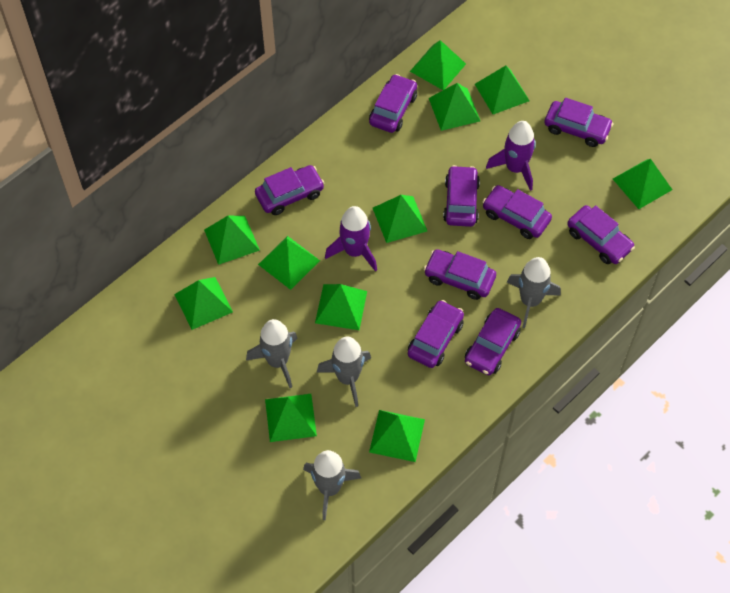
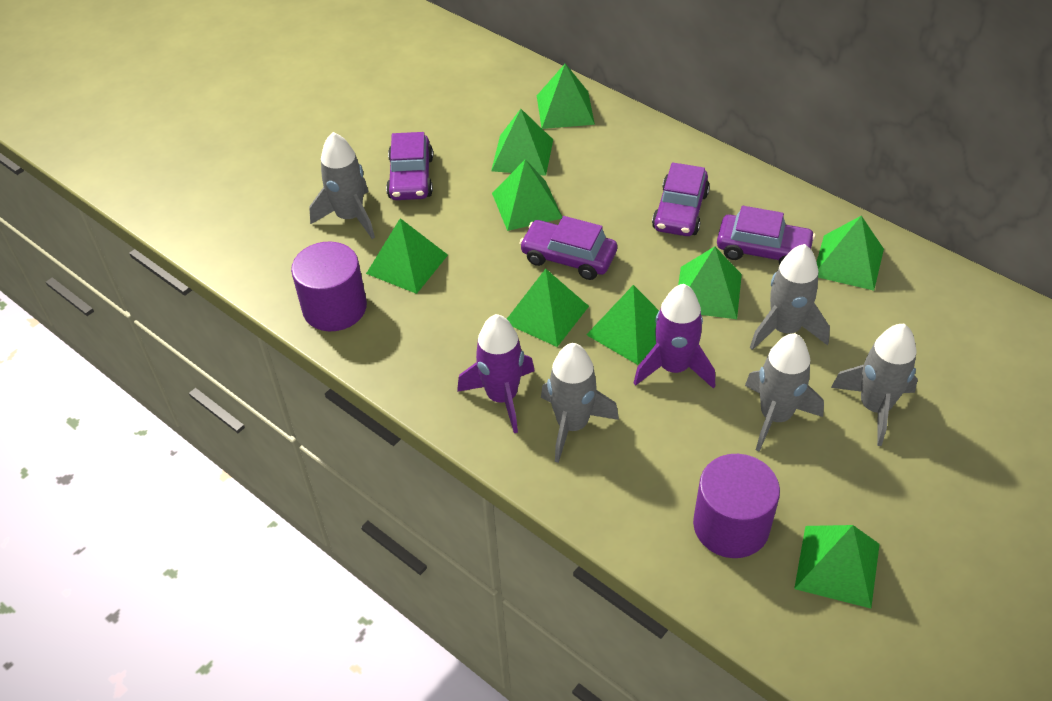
green pyramid: 11 -> 9
grey rocket: 4 -> 5
purple car: 9 -> 4
purple cylinder: 0 -> 2

